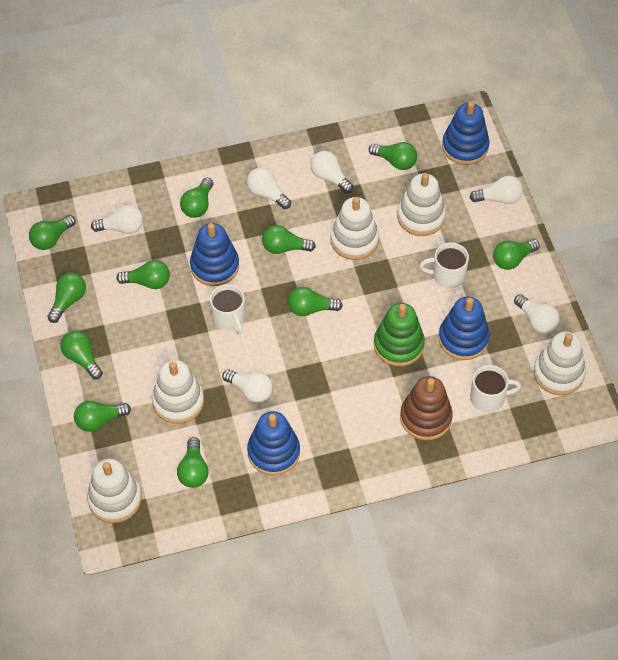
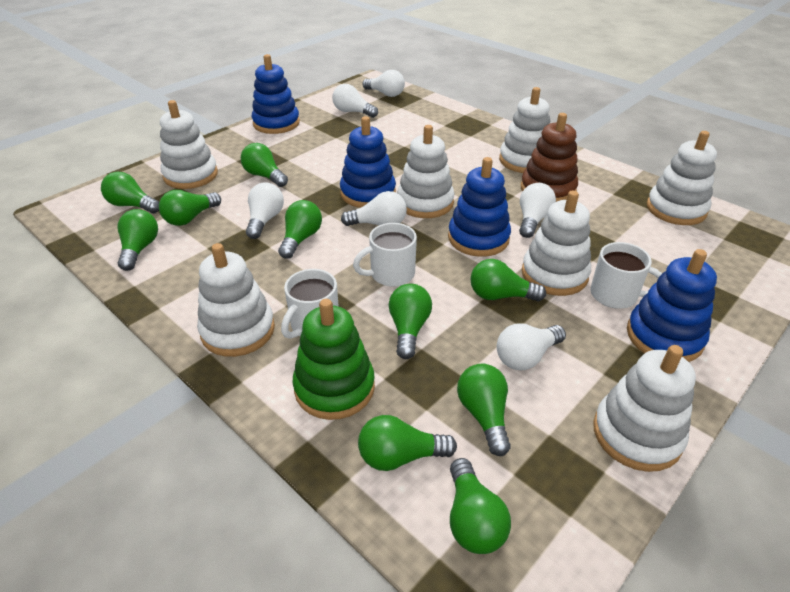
green light bulb: 11 -> 10
white stacking toy: 5 -> 7

